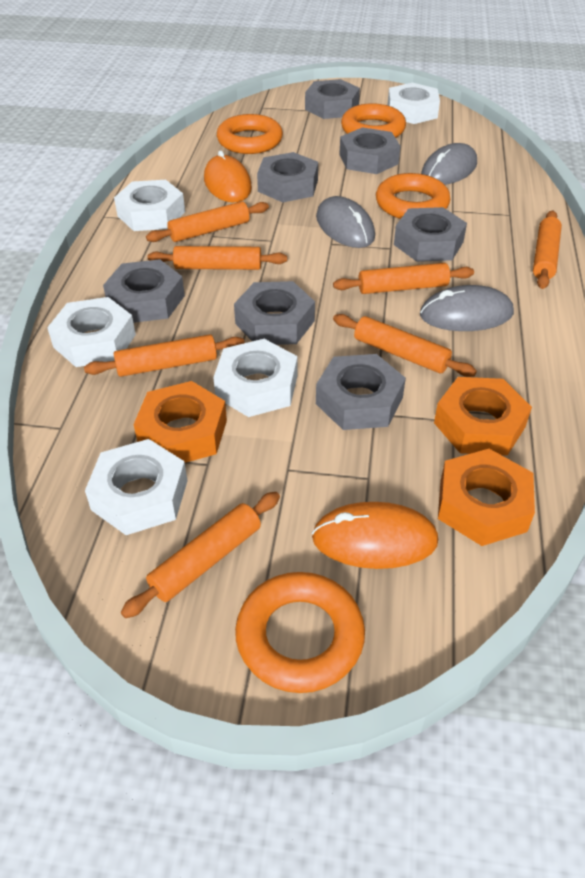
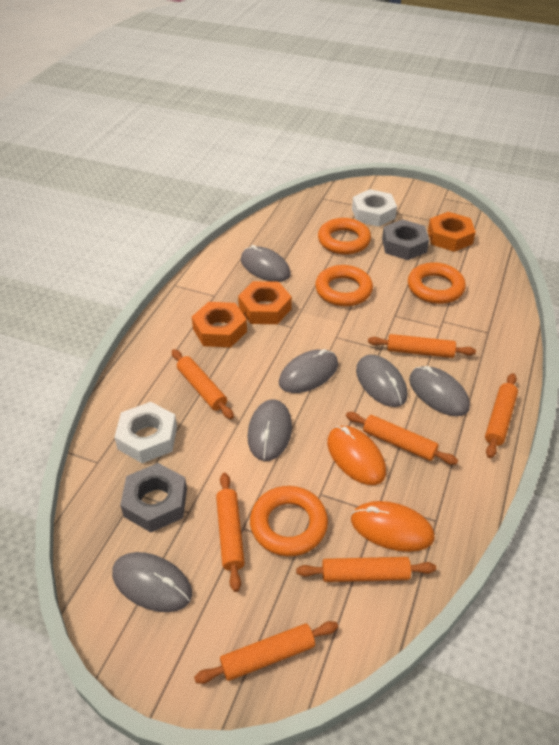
grey mouse: 3 -> 6
grey nut: 7 -> 2
white nut: 5 -> 2

